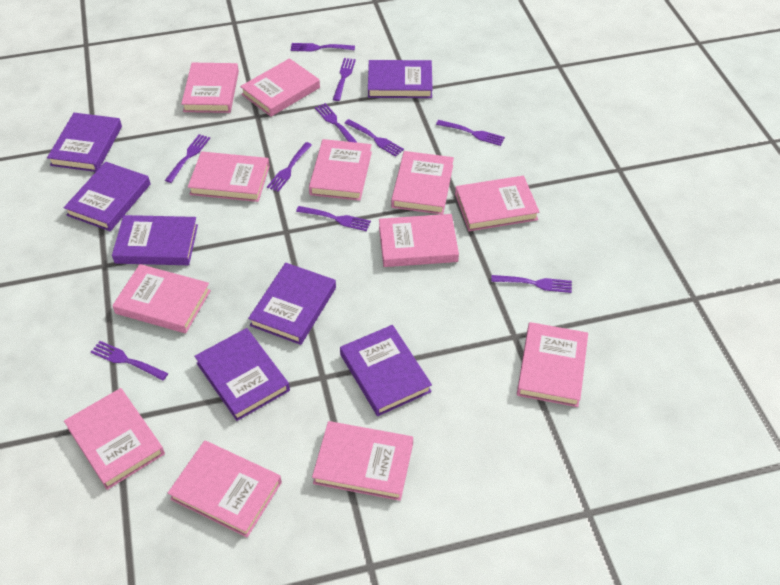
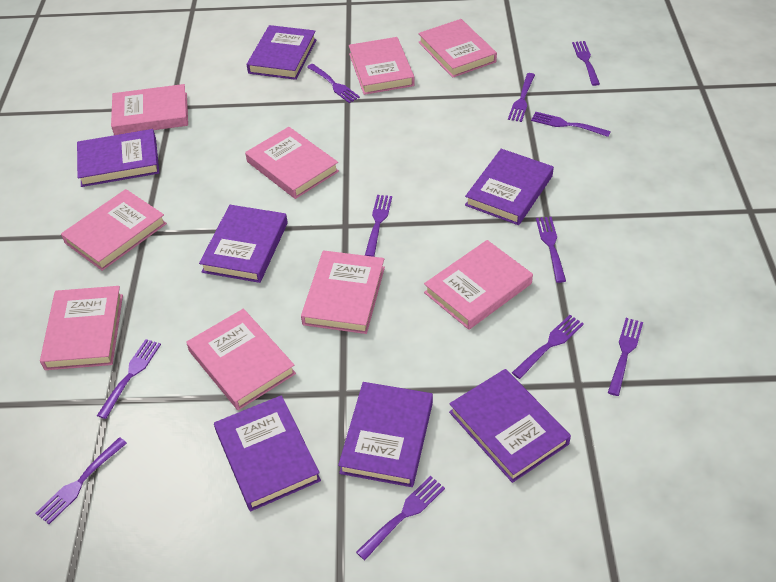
pink book: 12 -> 9
purple fork: 10 -> 11

